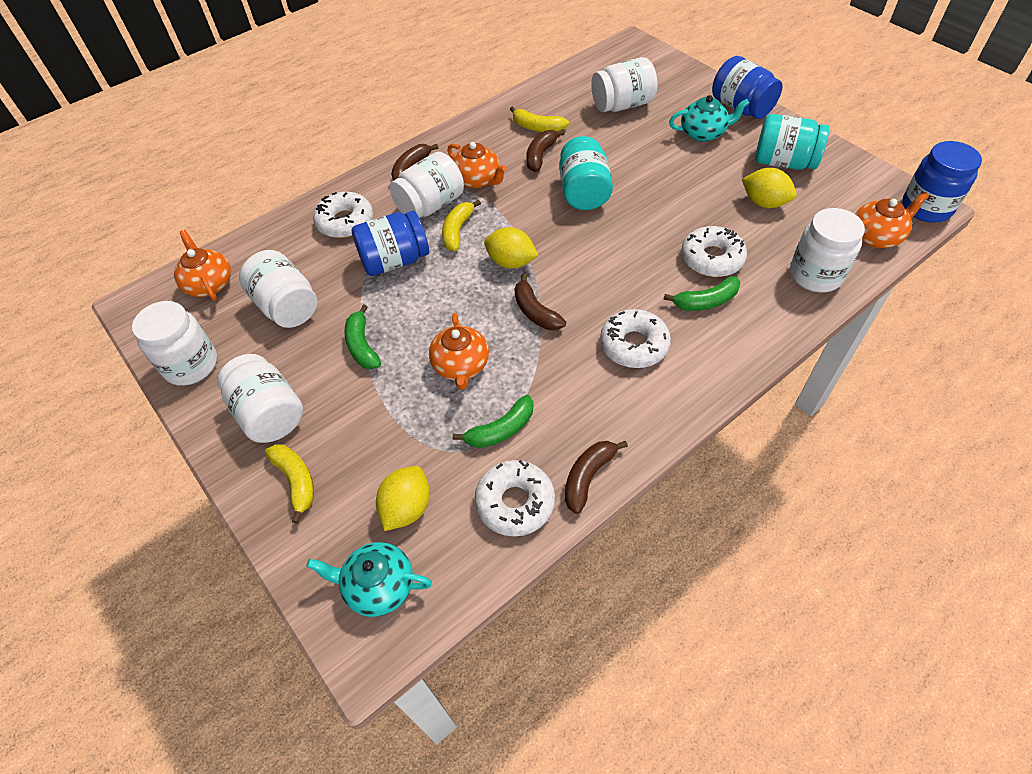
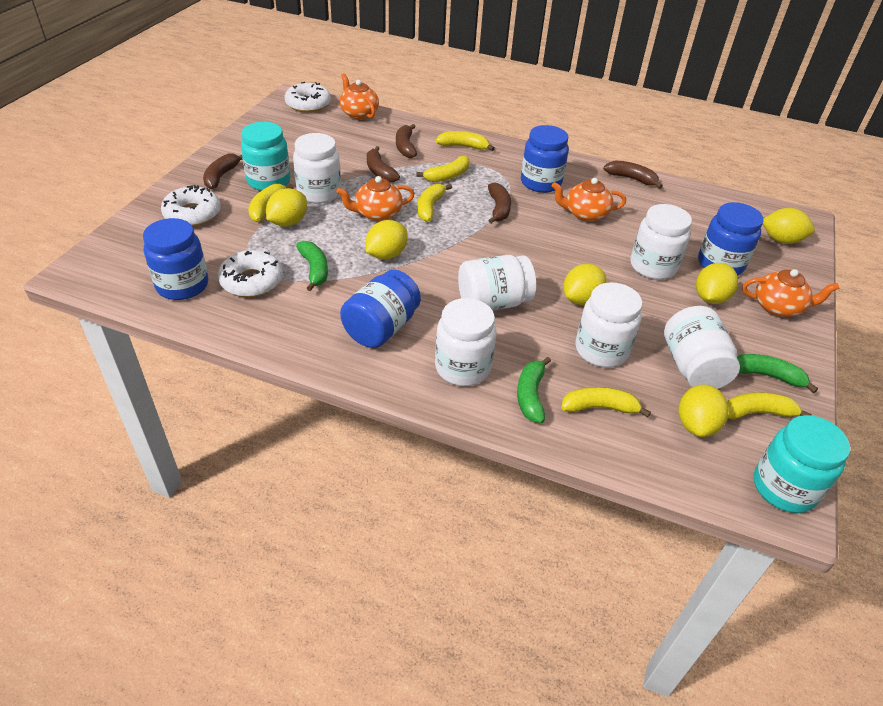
blue jar: 3 -> 4
brown banana: 4 -> 5
turquoise teapot: 2 -> 0
white donut: 4 -> 3
yellow banana: 3 -> 6
yellow lemon: 3 -> 6

